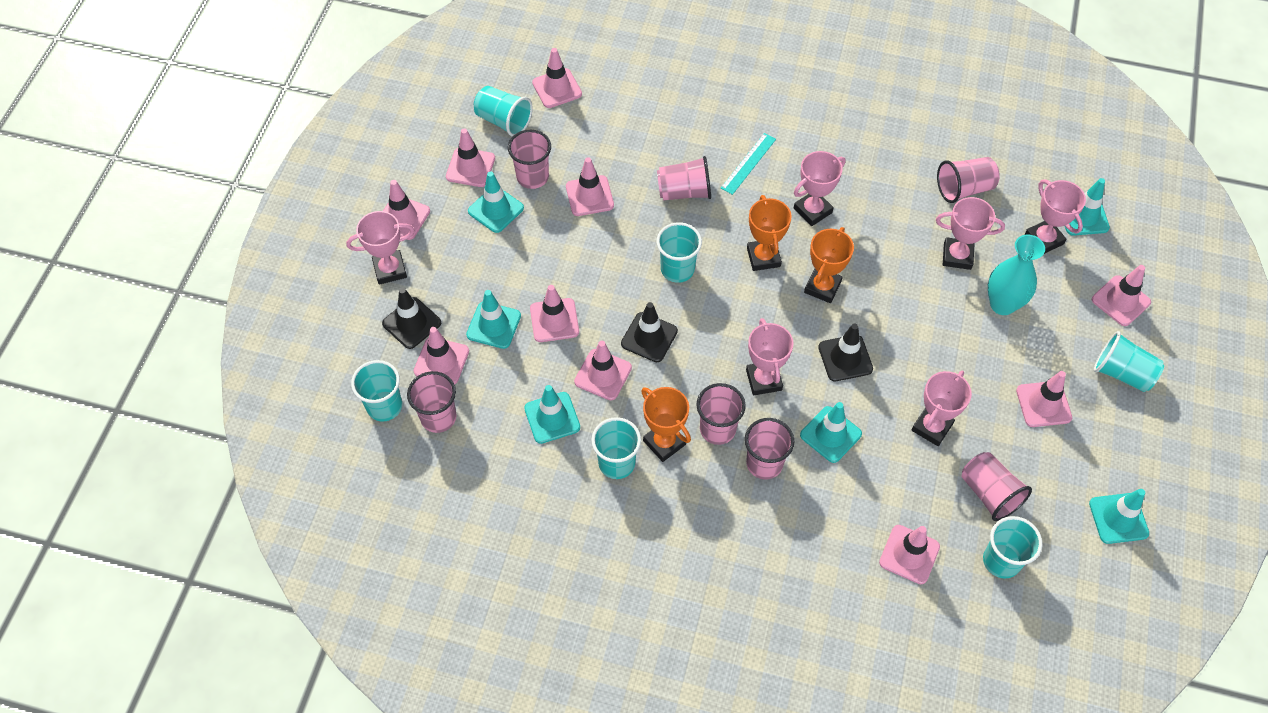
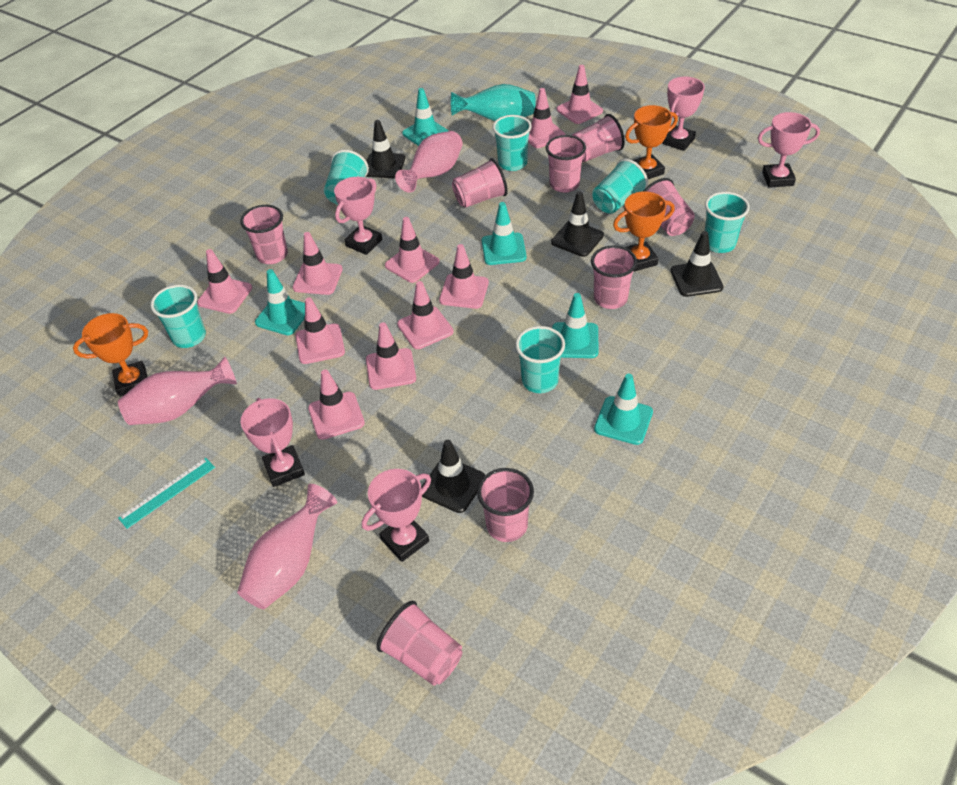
black traffic cone: 3 -> 4
pink cup: 7 -> 8
pink trophy: 6 -> 5
pink vase: 0 -> 3
turquoise traffic cone: 6 -> 5

